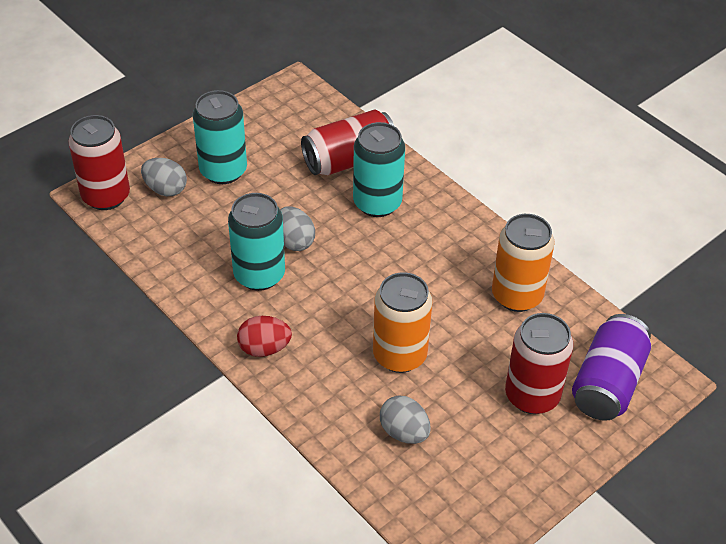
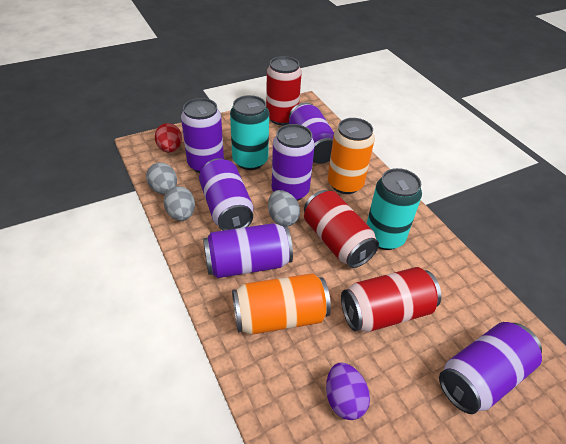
purple can: 1 -> 6
purple egg: 0 -> 1
turquoise can: 3 -> 2

